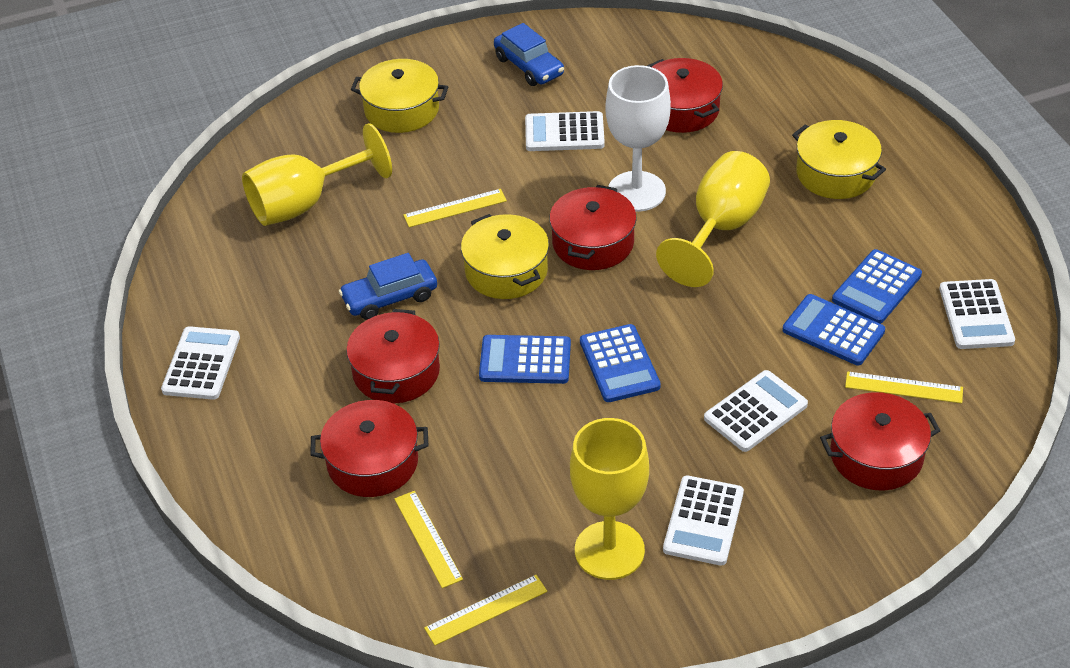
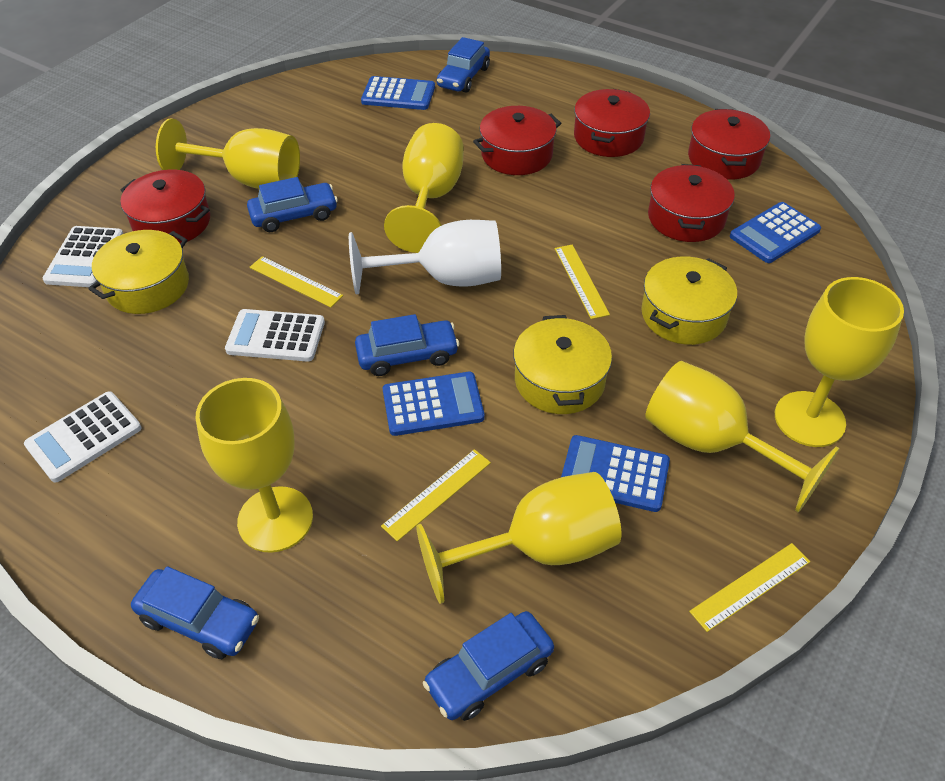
blue car: 2 -> 5
white calculator: 5 -> 3
yellow goblet: 3 -> 6

